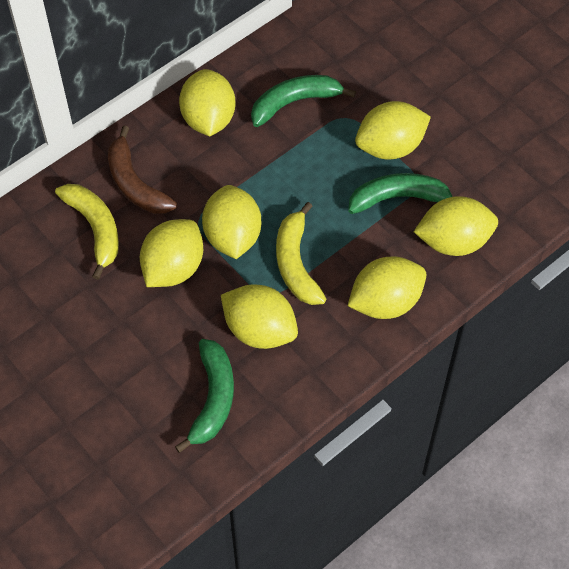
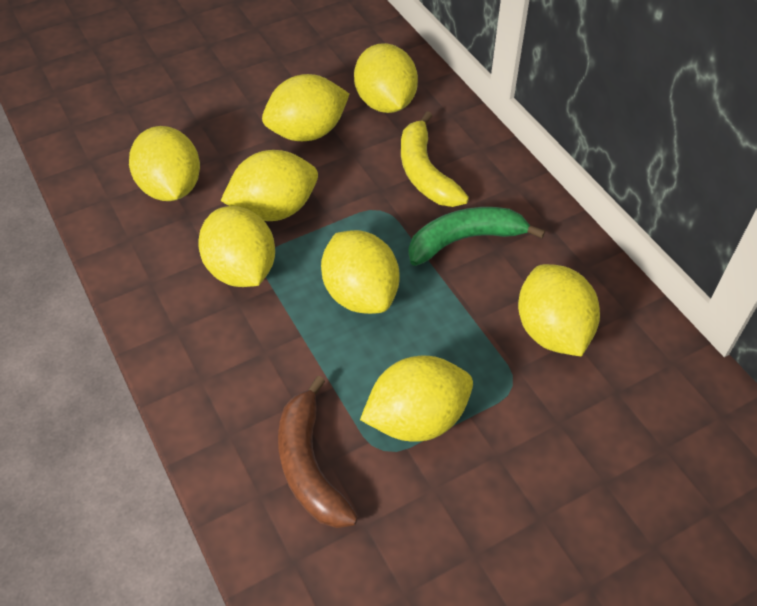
green banana: 3 -> 1
yellow banana: 2 -> 1
yellow lemon: 7 -> 8

